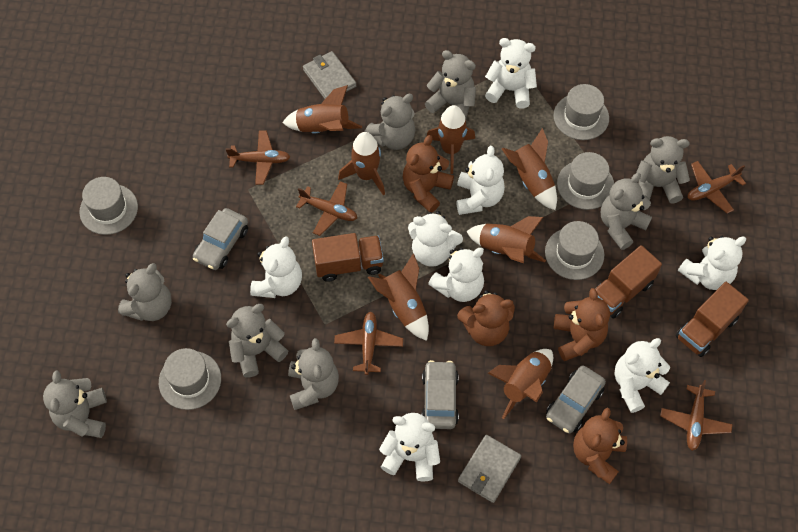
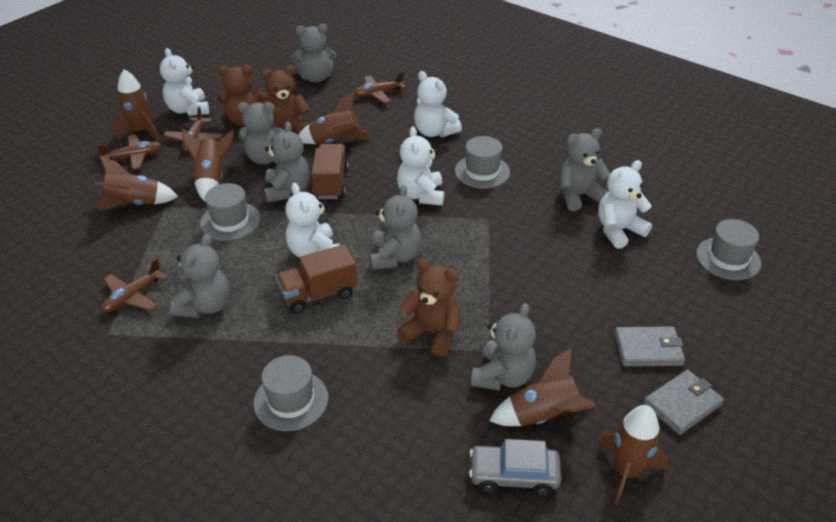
brown plane: 5 -> 4
brown rocket: 7 -> 6
brown teddy bear: 4 -> 3
brown truck: 3 -> 2
grey car: 3 -> 1
grey hat: 5 -> 4
grey teddy bear: 8 -> 7
white teddy bear: 8 -> 5

